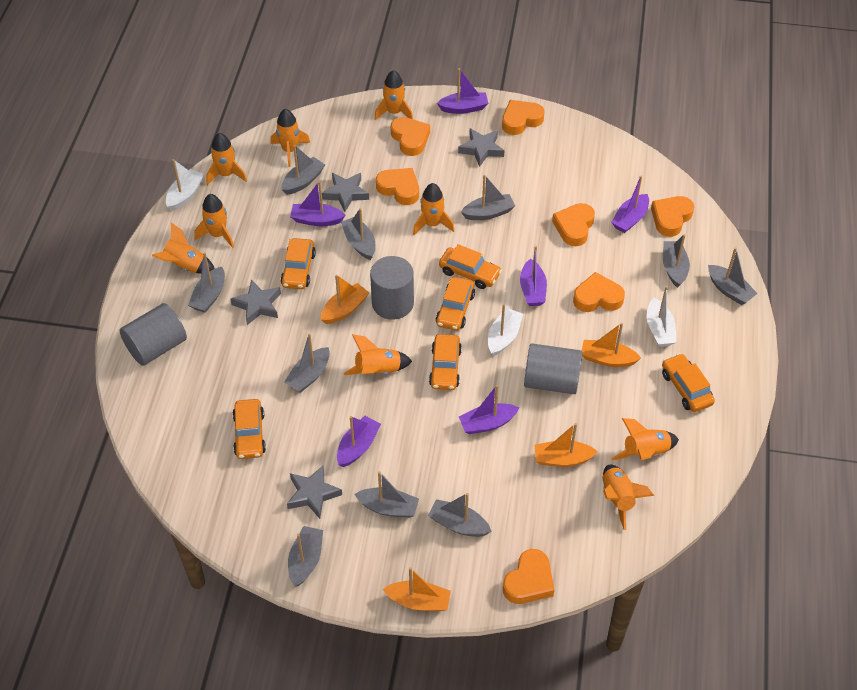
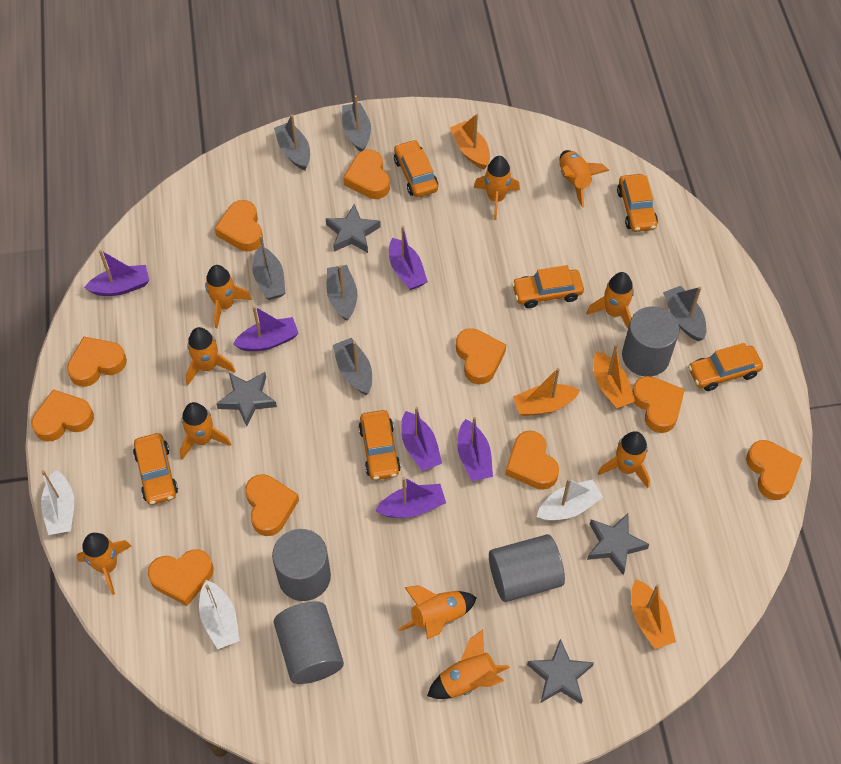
grey boat: 10 -> 6
grey cylinder: 3 -> 4
orange heart: 7 -> 10
orange rocket: 9 -> 10

